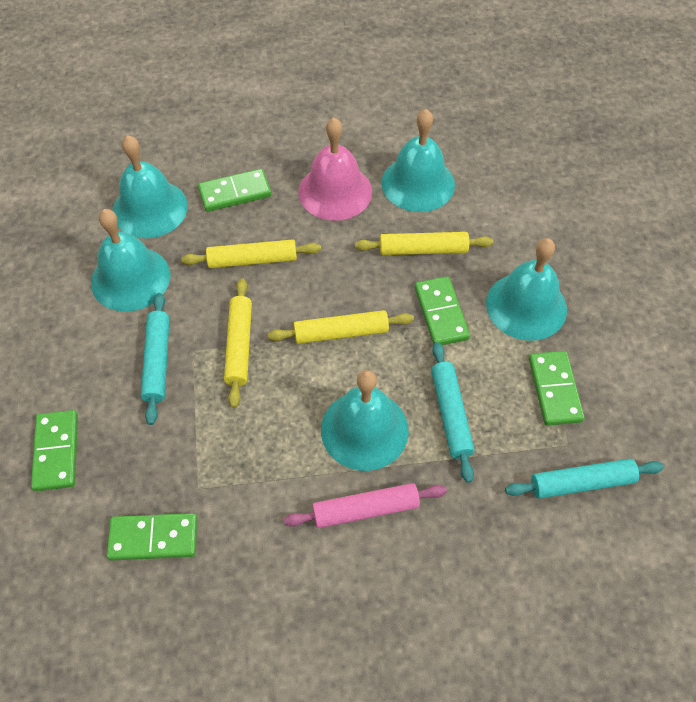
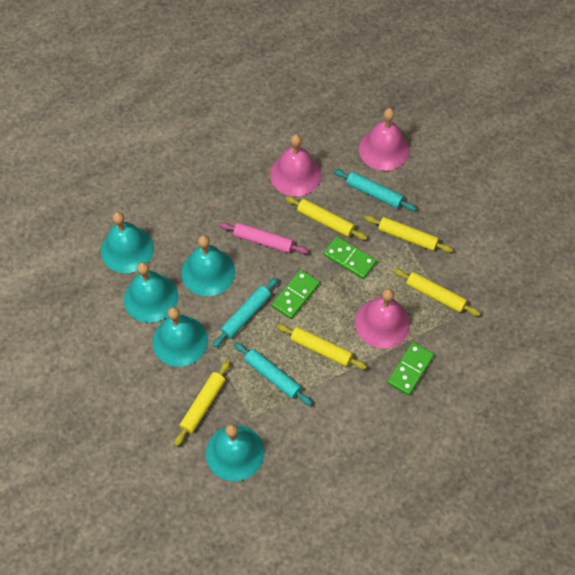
green domino: 5 -> 3
pink bell: 1 -> 3
yellow rolling pin: 4 -> 5

